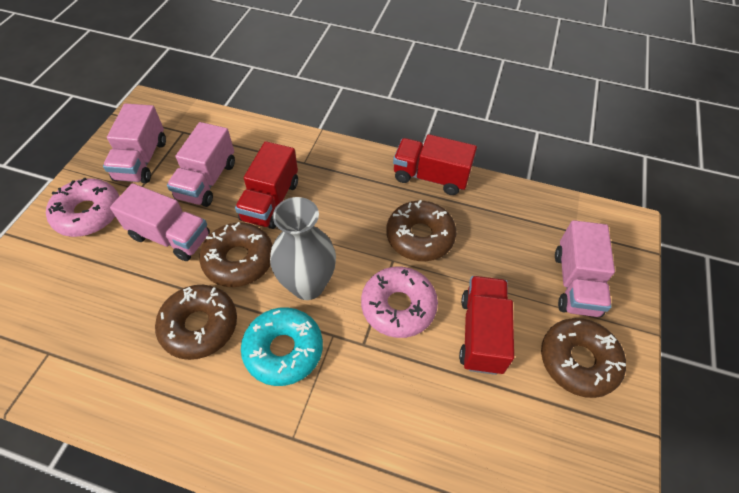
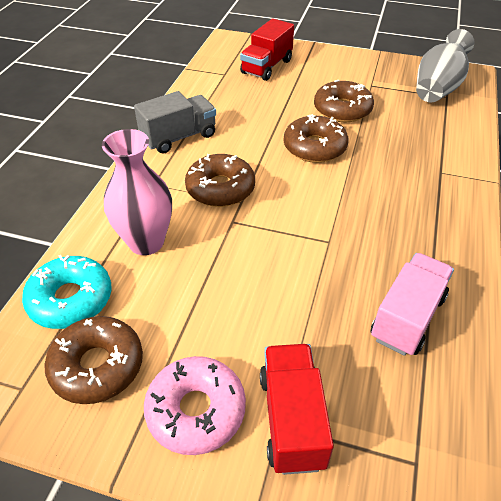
grey truck: 0 -> 1
pink donut: 2 -> 1
pink truck: 4 -> 1
pink vase: 0 -> 1
red truck: 3 -> 2

